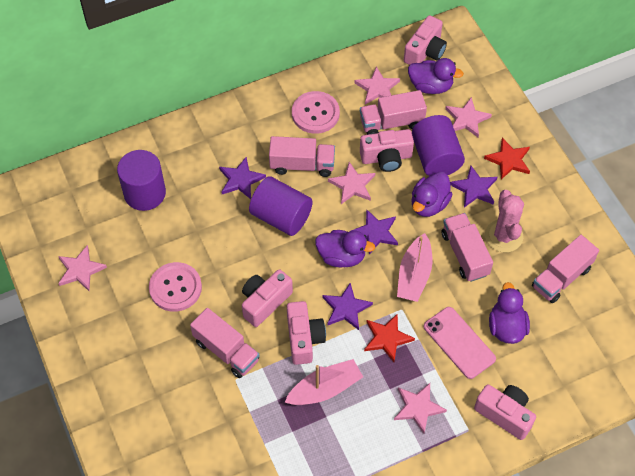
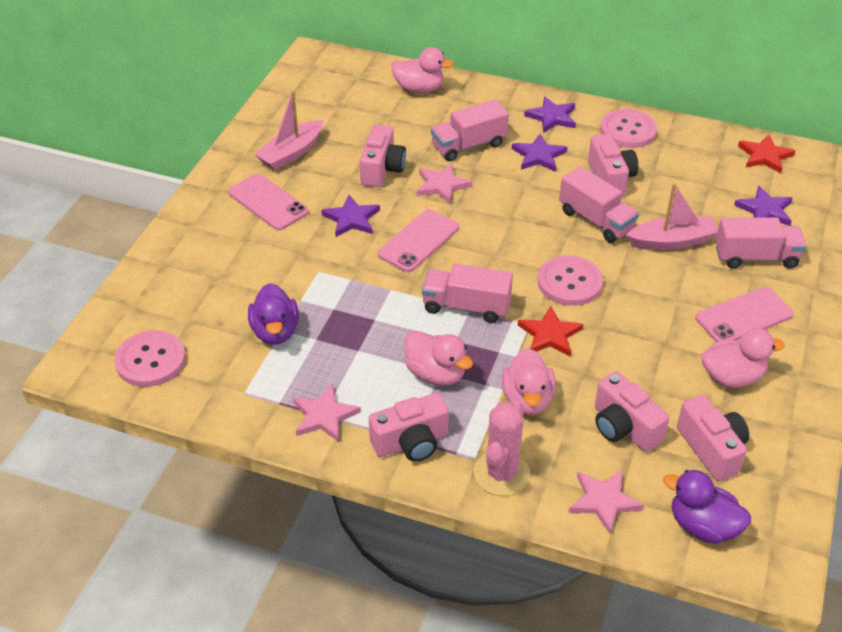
pink button: 2 -> 3
pink duck: 0 -> 4
pink phone: 1 -> 3
pink star: 5 -> 3
pink truck: 5 -> 4
purple cylinder: 3 -> 0
purple duck: 4 -> 2

